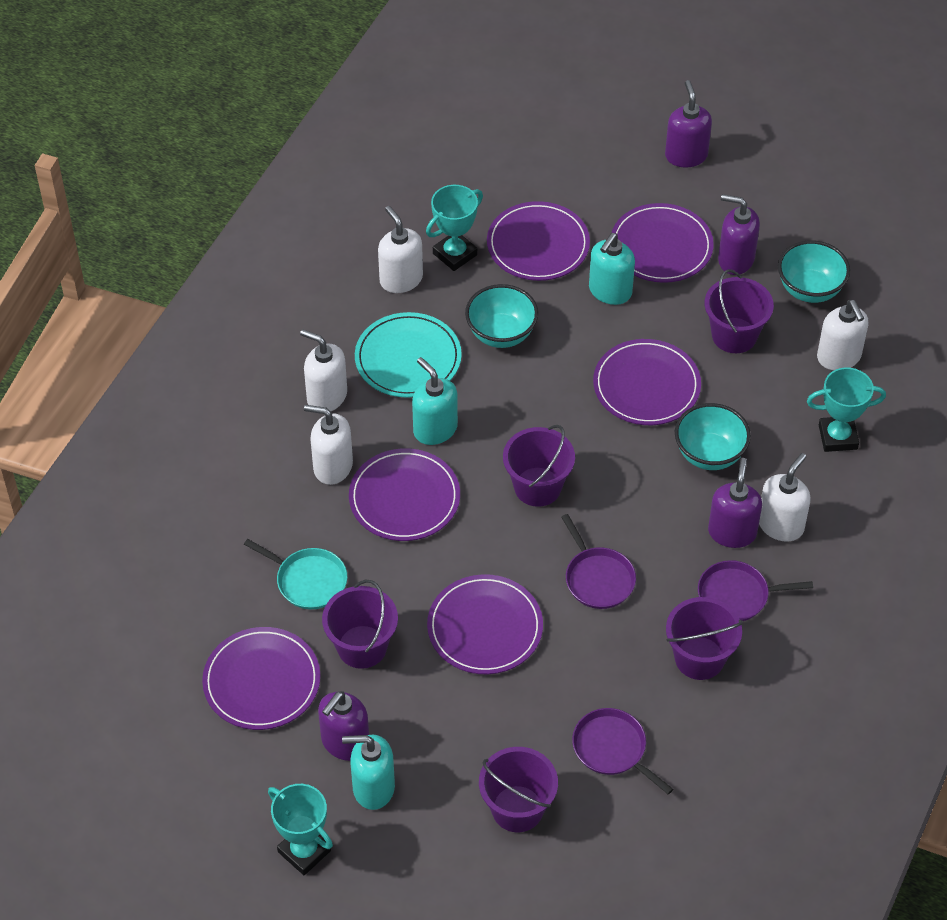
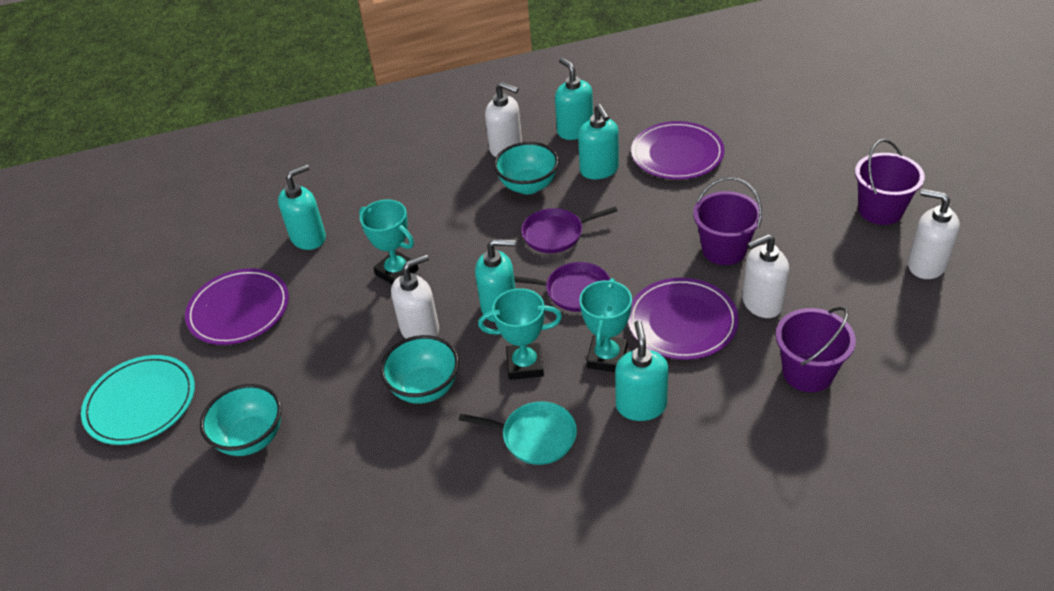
purple bucket: 5 -> 3
purple pan: 3 -> 2
purple plate: 6 -> 3
purple soap dispenser: 4 -> 0
turquoise soap dispenser: 3 -> 5
white soap dispenser: 5 -> 4

